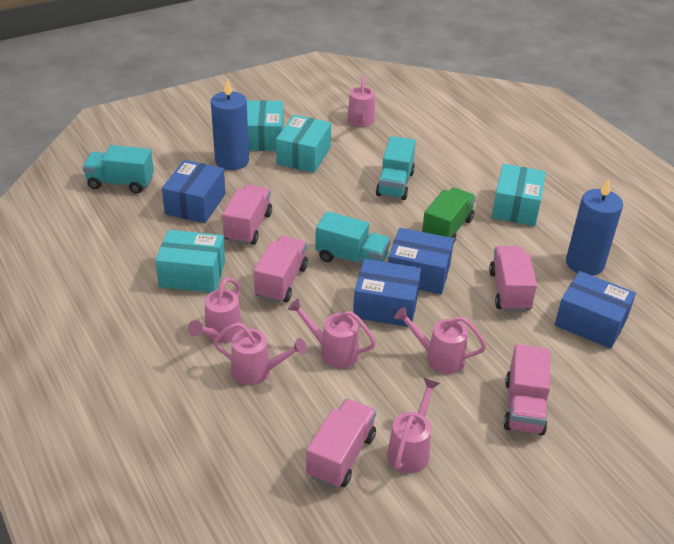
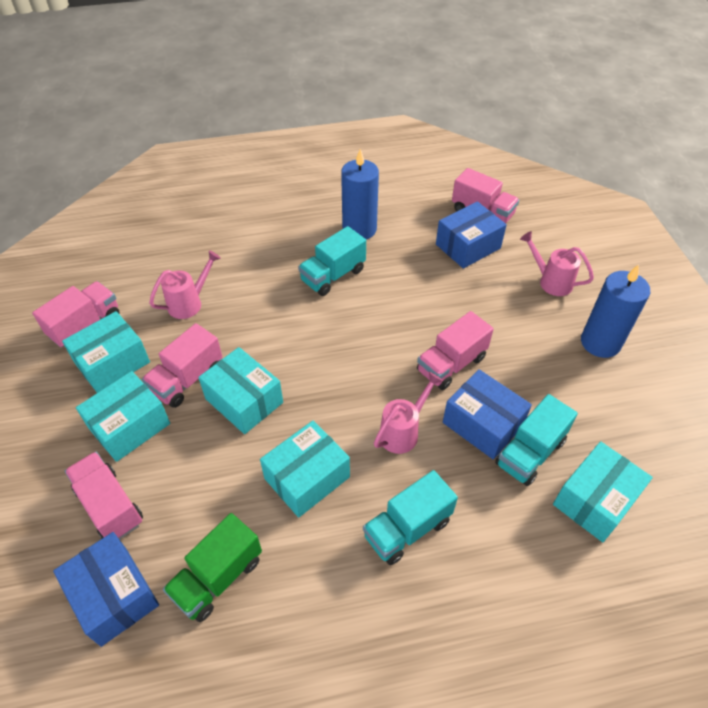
blue box: 4 -> 3
pink watering can: 6 -> 3
turquoise box: 4 -> 5

